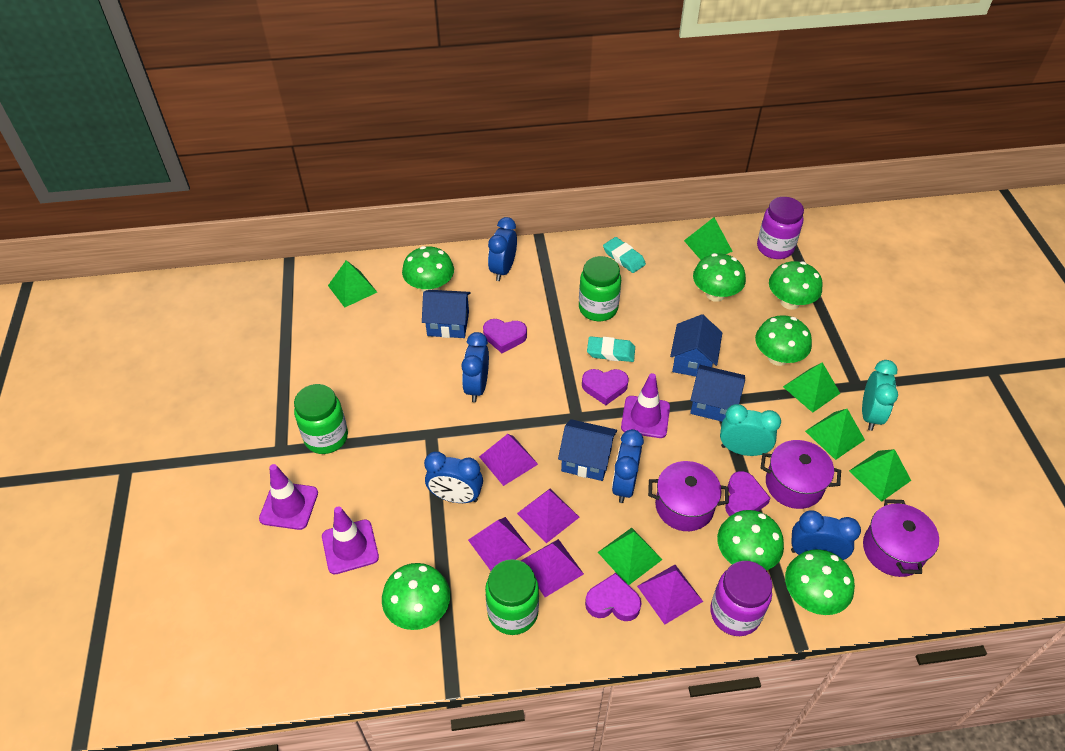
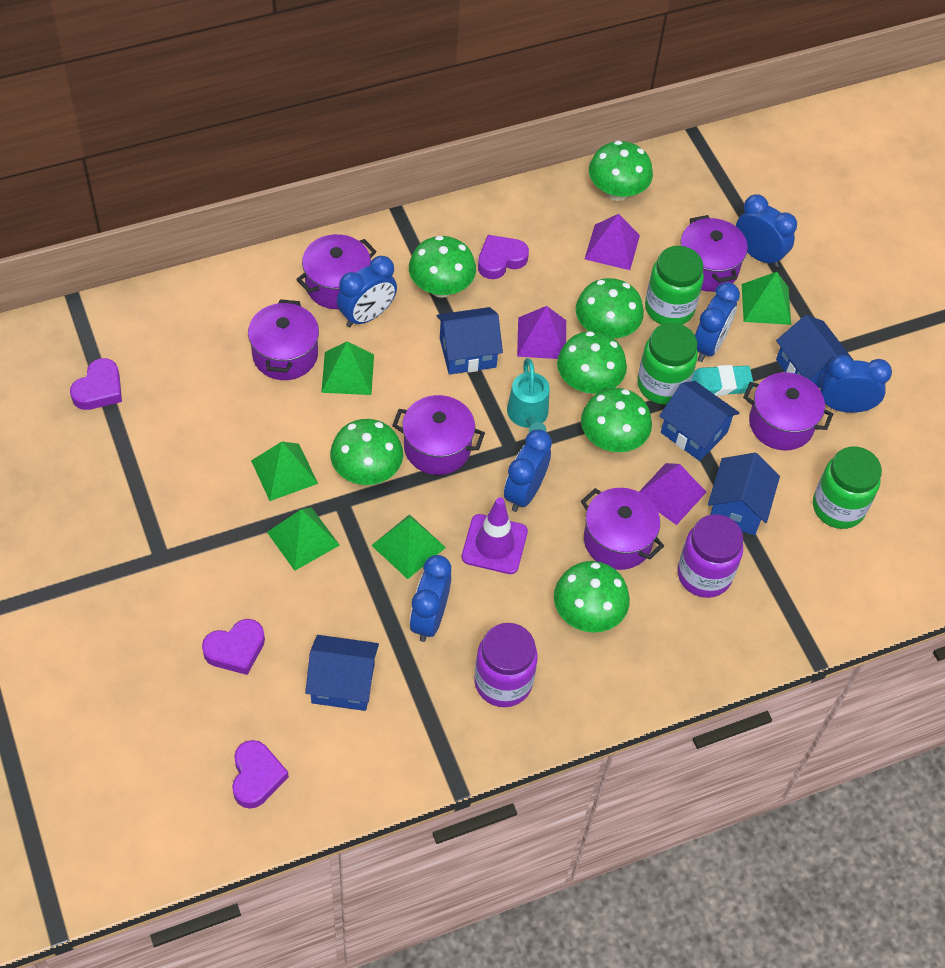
blue clock: 5 -> 6
blue house: 4 -> 5
green pyramid: 6 -> 5
purple pot: 3 -> 6
purple pyramid: 5 -> 3
purple traffic cone: 3 -> 1
turquoise clock: 2 -> 0
turquoise eraser: 2 -> 1
turquoise watering can: 0 -> 1

